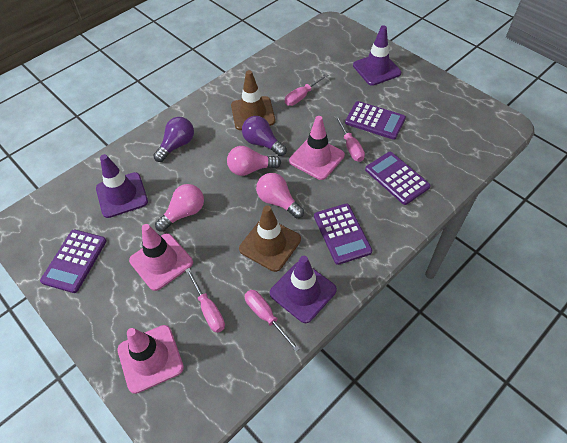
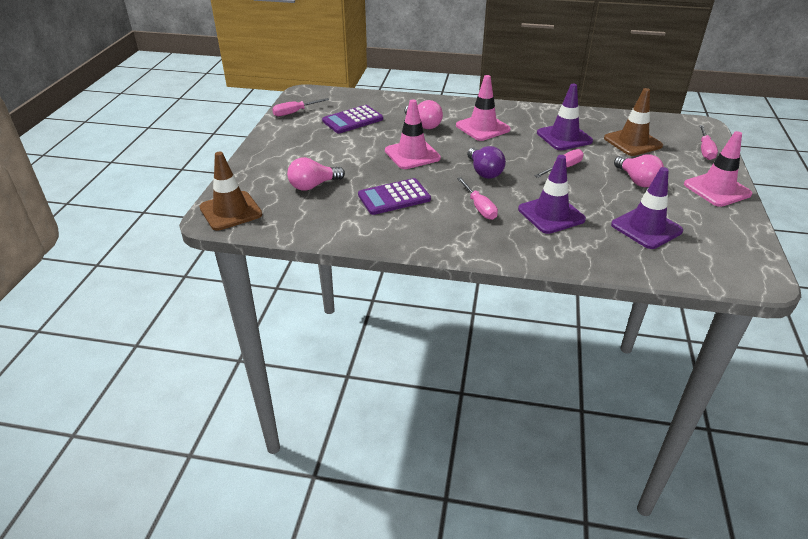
purple calculator: 4 -> 2
purple light bulb: 2 -> 1

